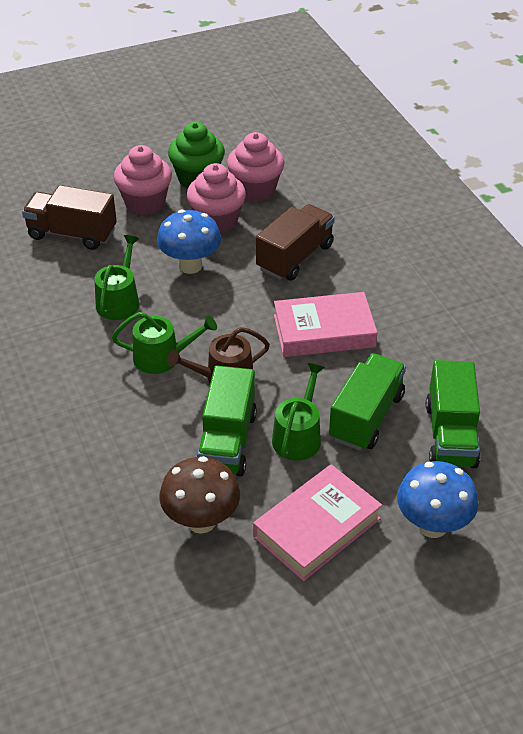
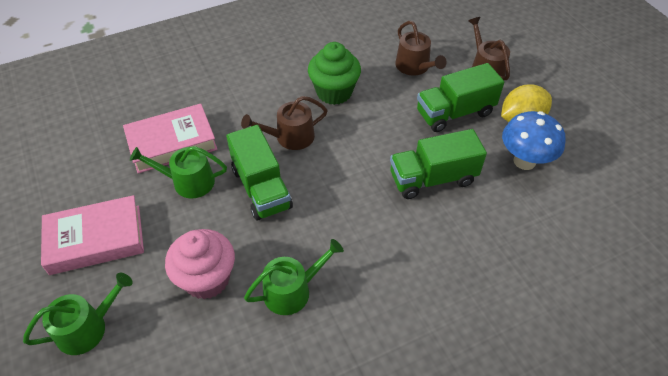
blue mushroom: 2 -> 1
brown mushroom: 1 -> 0
brown truck: 2 -> 0
brown watering can: 1 -> 3
pink cupcake: 3 -> 1
yellow lemon: 0 -> 1

